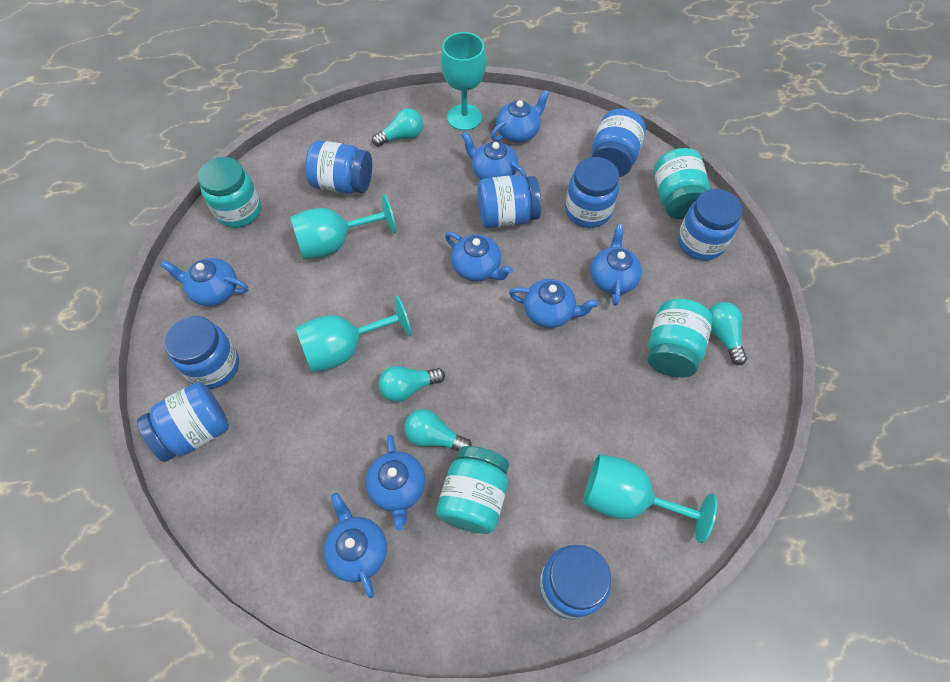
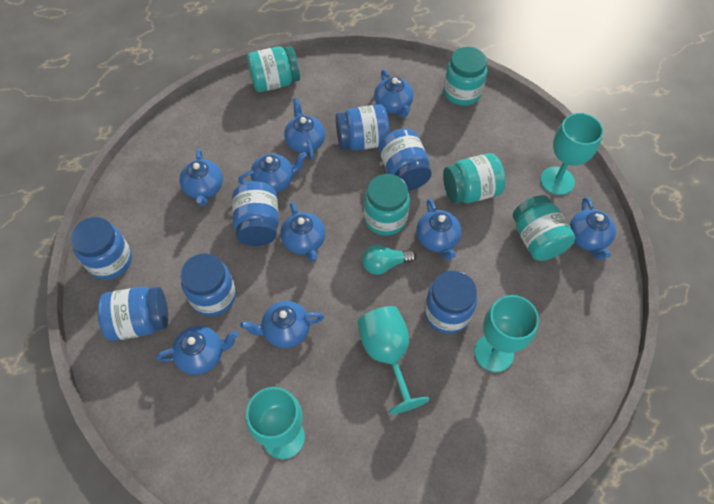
blue jar: 8 -> 7
blue teapot: 8 -> 9
turquoise jar: 4 -> 5
turquoise light bulb: 4 -> 1

